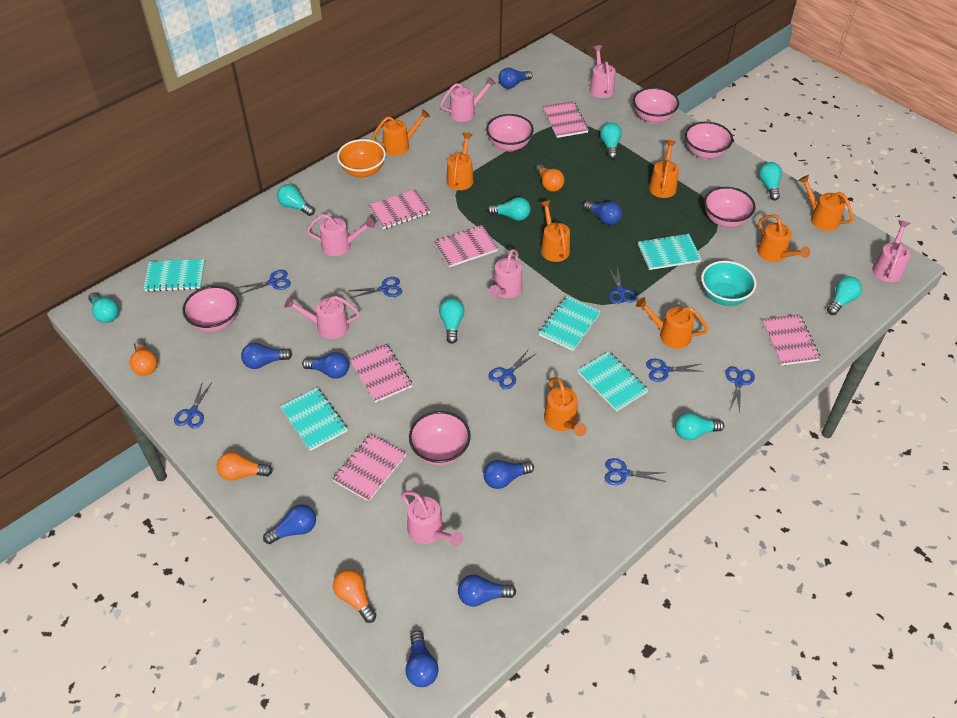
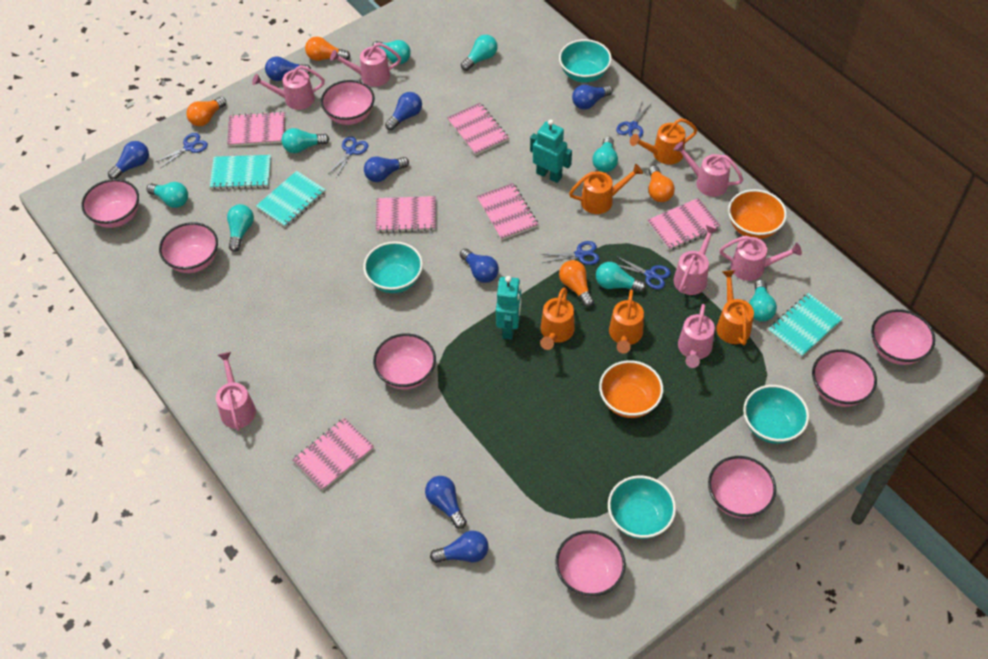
blue scissors: 8 -> 5
orange bowl: 1 -> 2
orange watering can: 8 -> 5
pink bowl: 6 -> 8
turquoise bowl: 1 -> 4
turquoise notebook: 5 -> 3
turquoise robot: 0 -> 2

